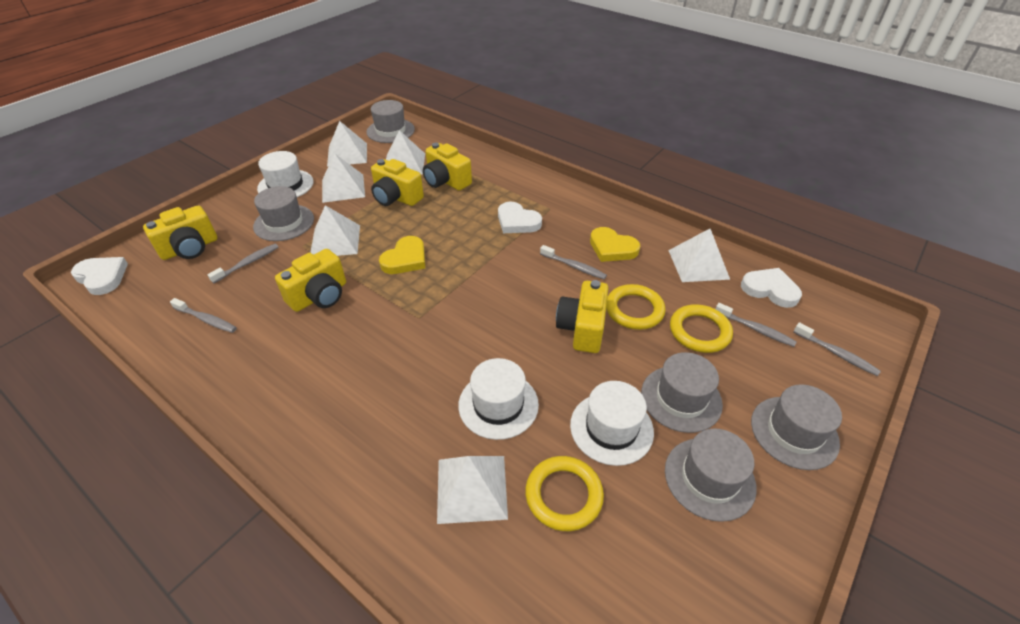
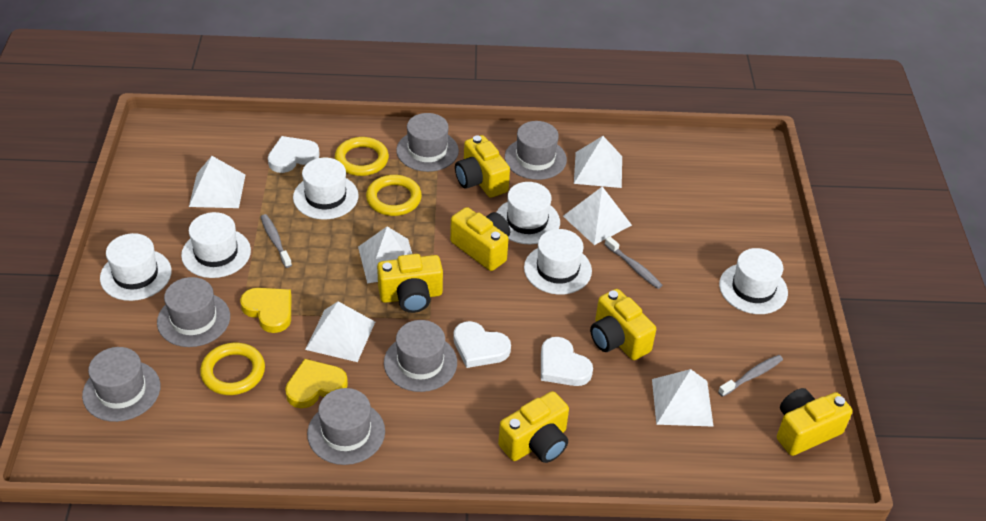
grey hat: 5 -> 6
grey toothbrush: 5 -> 3
white hat: 3 -> 6
yellow camera: 5 -> 6

